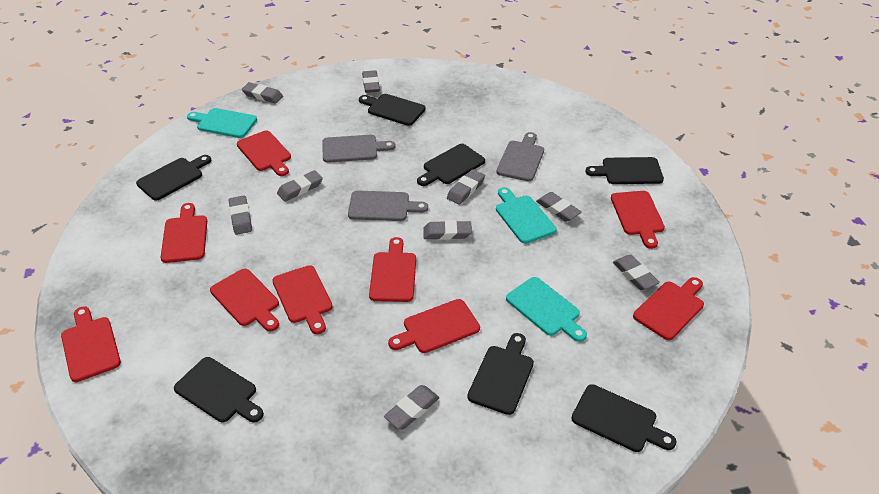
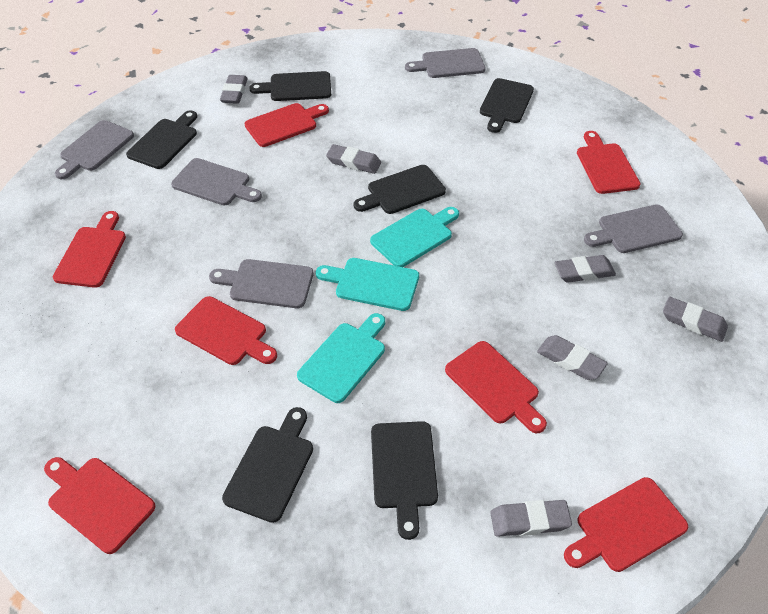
black cutting board: 7 -> 6
grey cutting board: 3 -> 5
grey eraser: 9 -> 6
red cutting board: 9 -> 7

